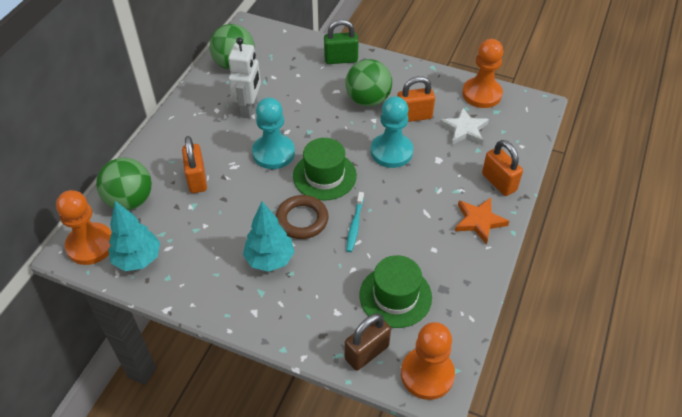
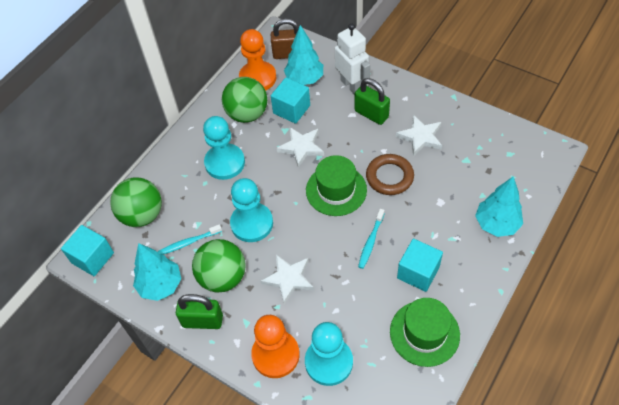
green padlock: 1 -> 2
orange padlock: 3 -> 0
orange pawn: 3 -> 2
orange star: 1 -> 0
turquoise cube: 0 -> 3
turquoise pawn: 2 -> 3
turquoise toothbrush: 1 -> 2
turquoise tree: 2 -> 3
white star: 1 -> 3

